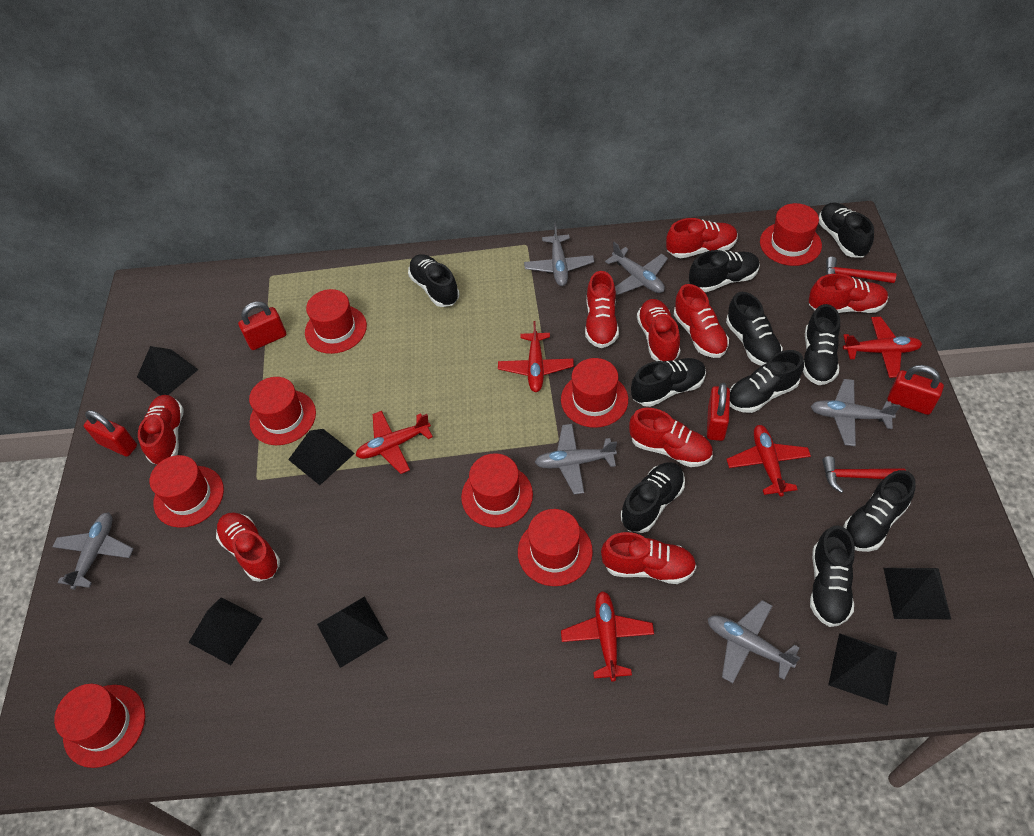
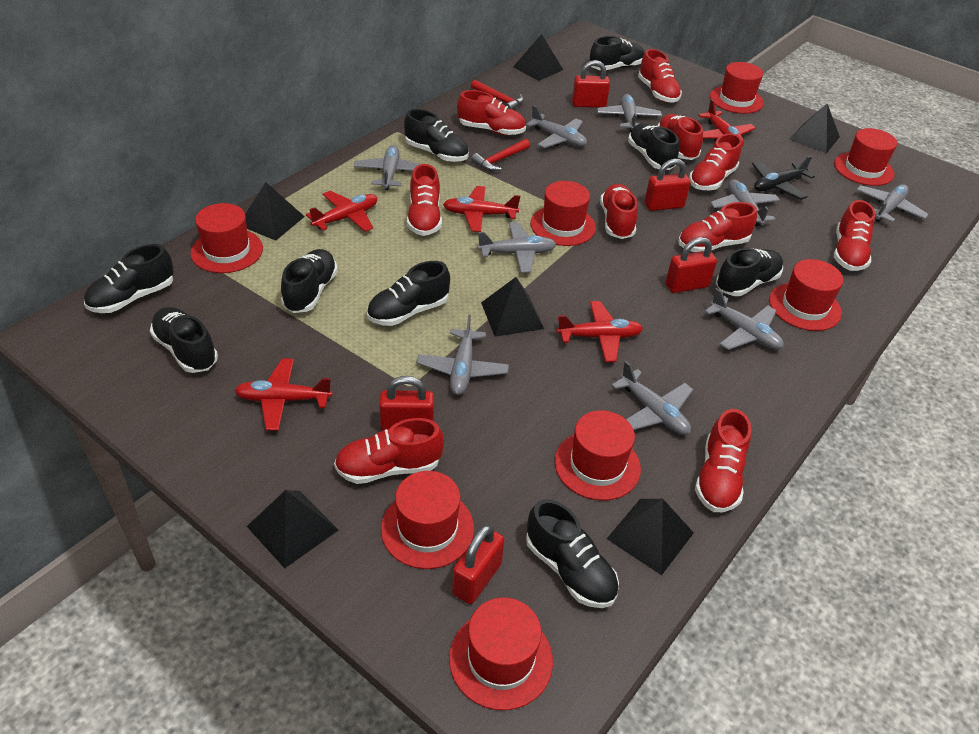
black plane: 0 -> 1
black shoe: 10 -> 9
grey plane: 6 -> 9
red padlock: 4 -> 5
red shoe: 9 -> 10

